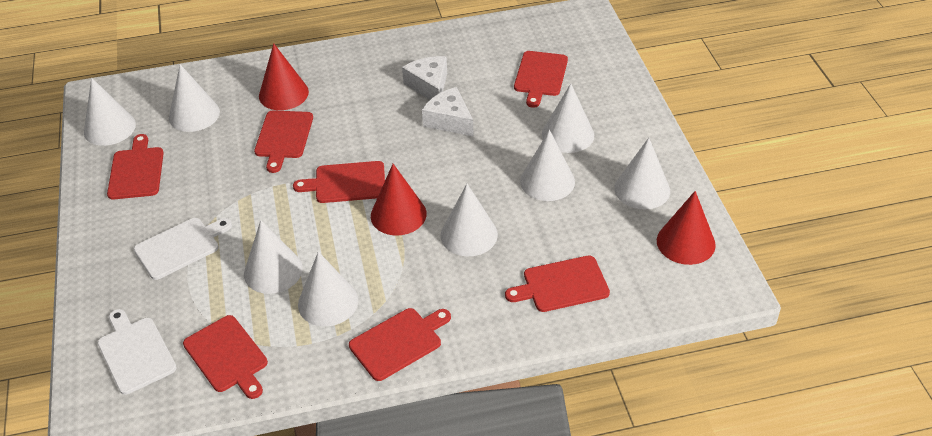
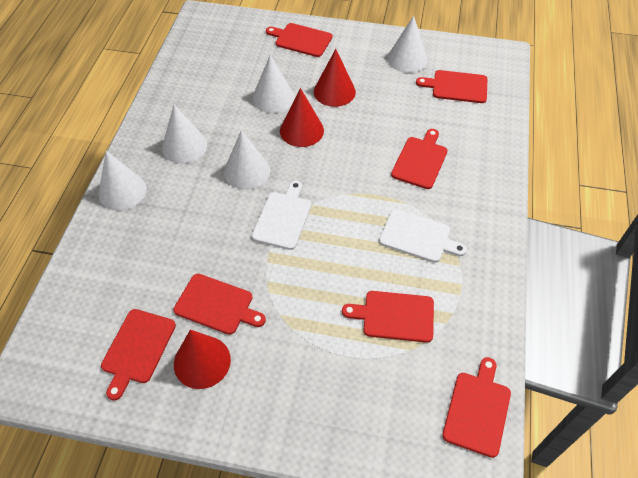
white cheese: 2 -> 0
white cone: 8 -> 5

